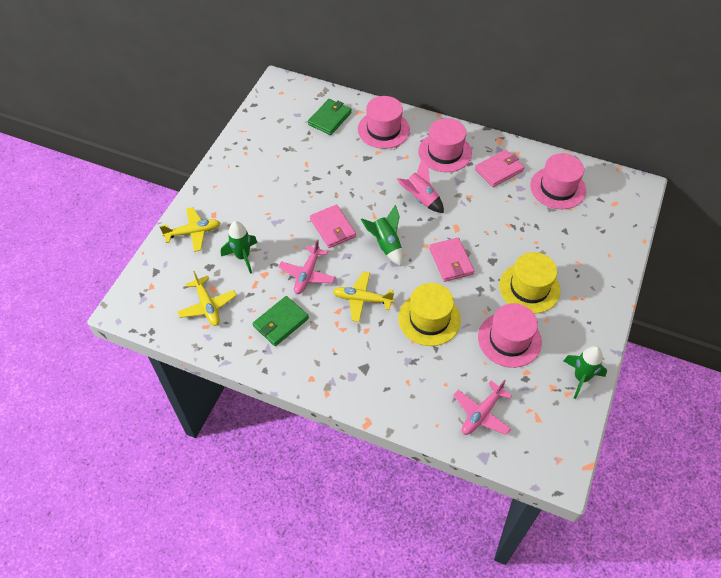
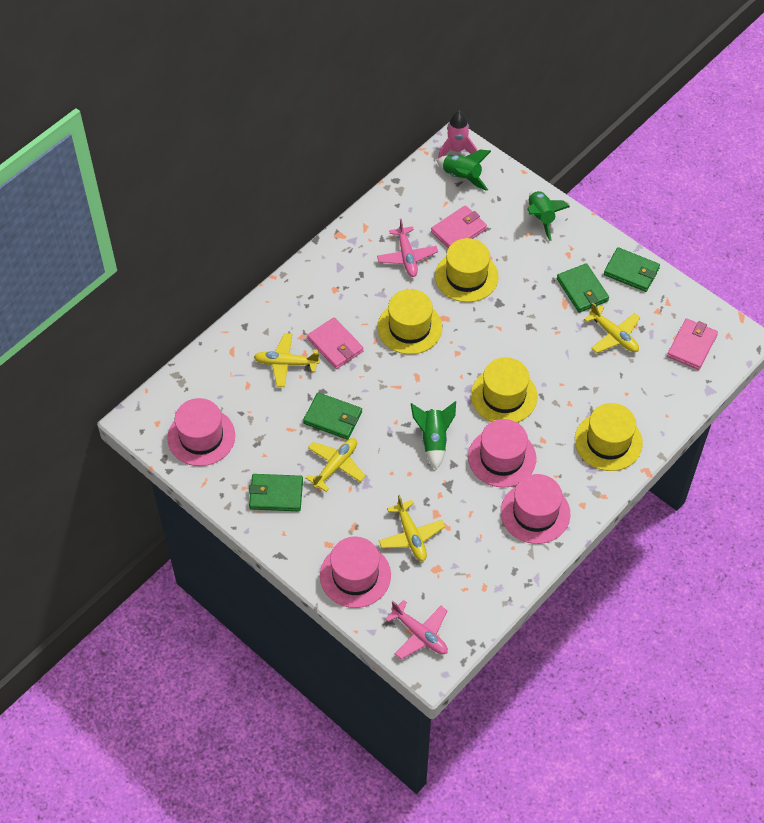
green wallet: 2 -> 4
yellow hat: 2 -> 4
yellow plane: 3 -> 4

